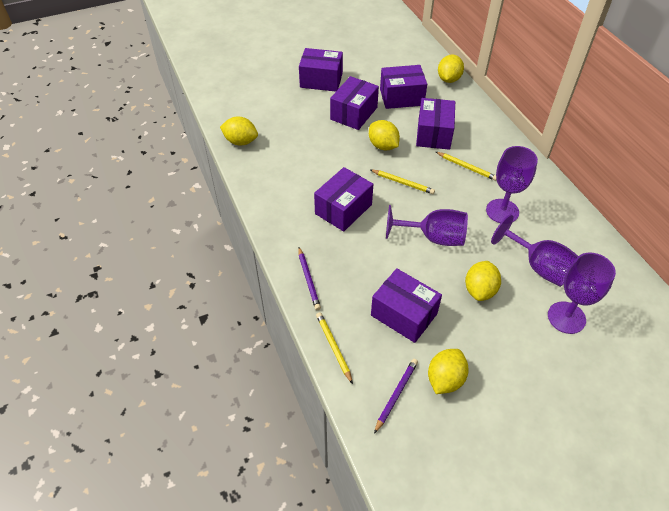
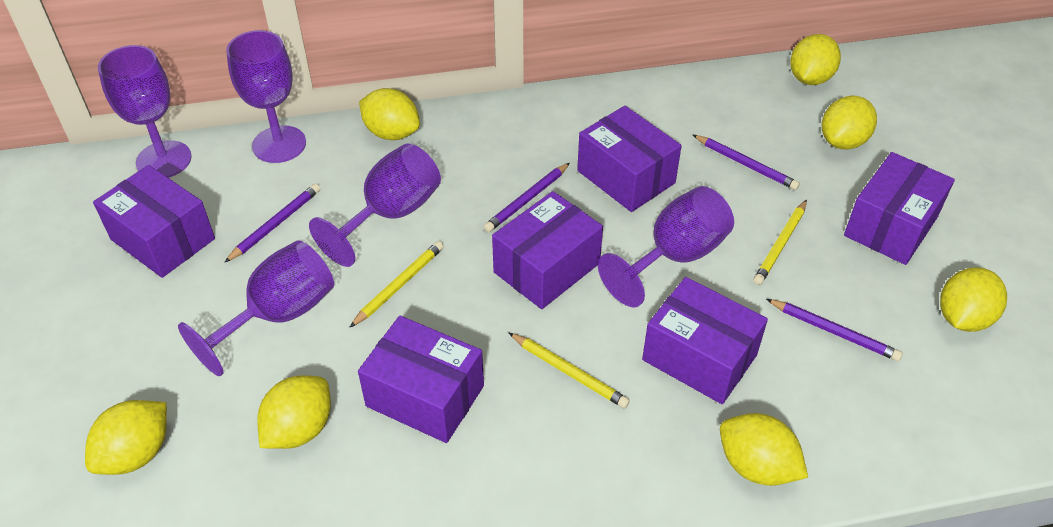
purple goblet: 4 -> 5
purple pencil: 2 -> 4
yellow lemon: 5 -> 7

